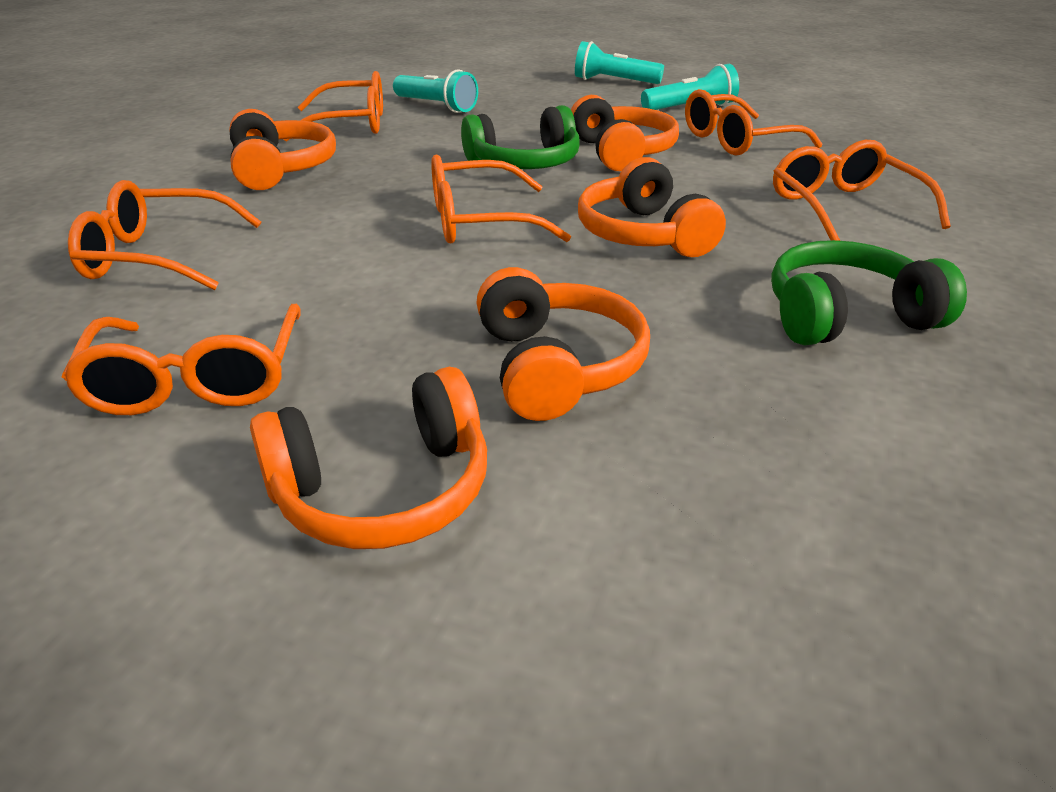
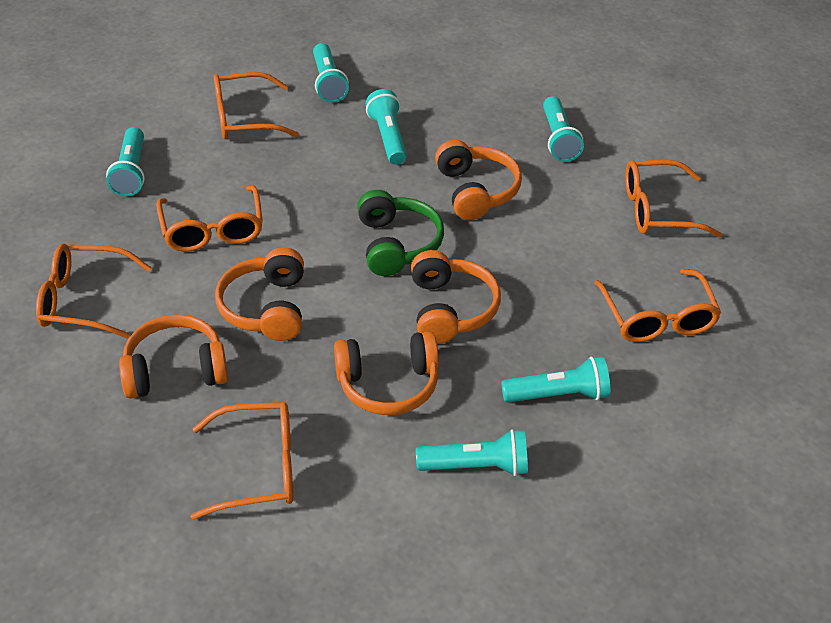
green headphones: 2 -> 1
turquoise flashlight: 3 -> 6

